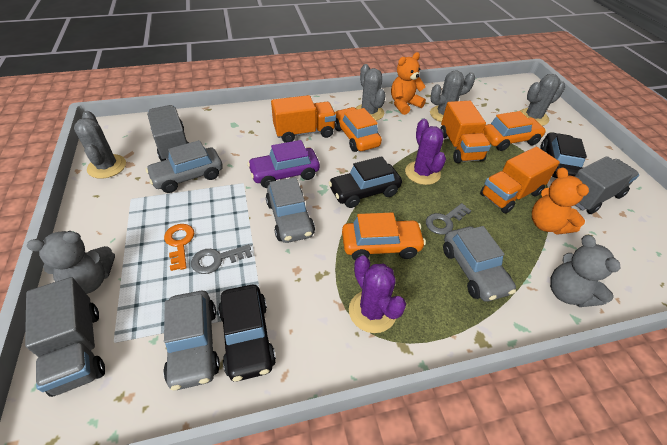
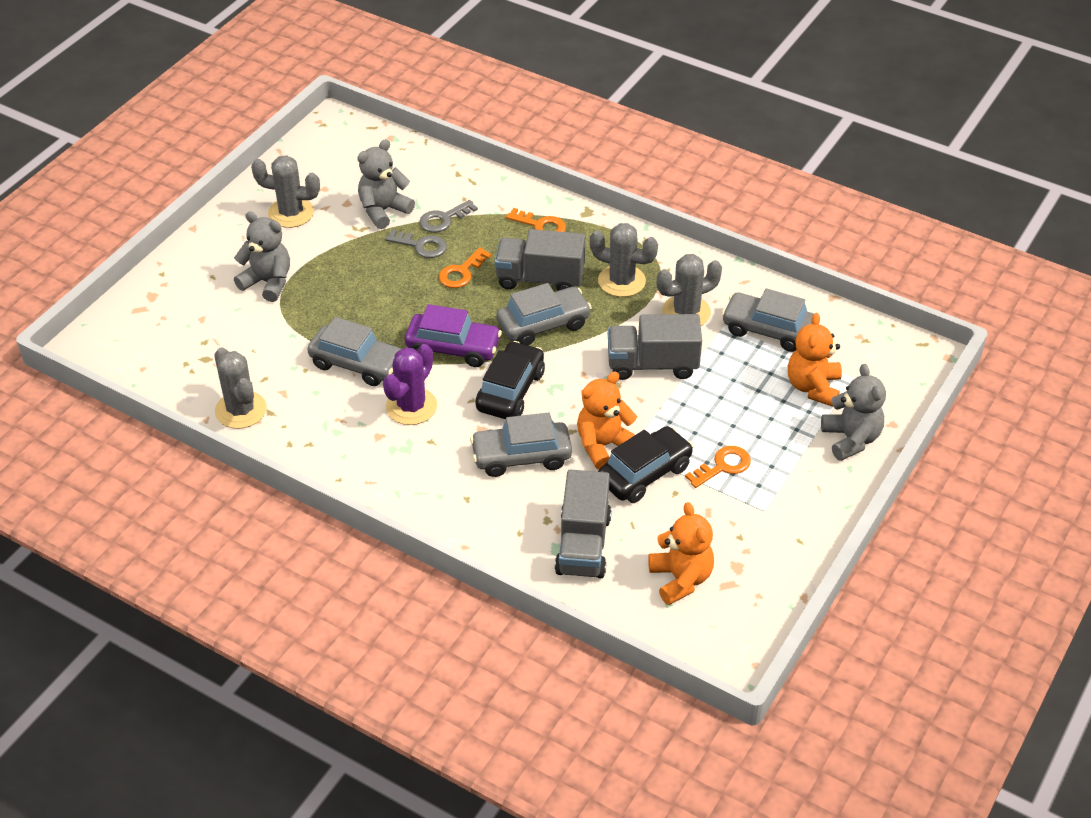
black car: 3 -> 2
grey teddy bear: 2 -> 3
orange car: 3 -> 0
orange key: 1 -> 3
orange teddy bear: 2 -> 3
orange truck: 3 -> 0
purple cactus: 2 -> 1

